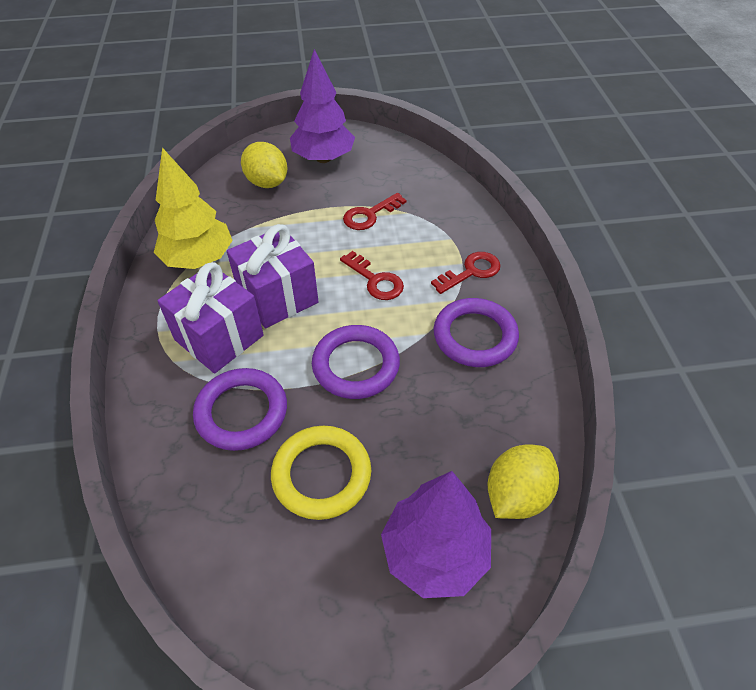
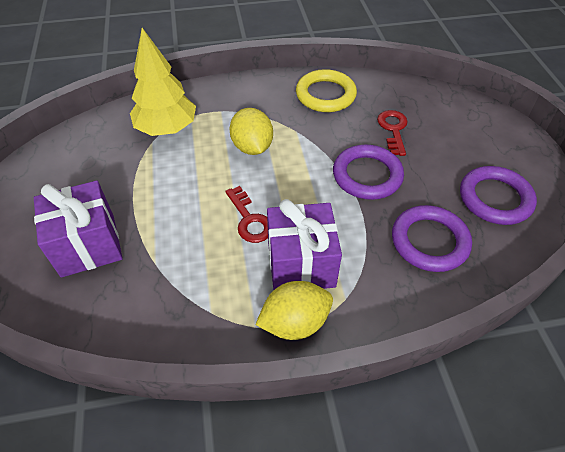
purple tree: 2 -> 0
red key: 3 -> 2

